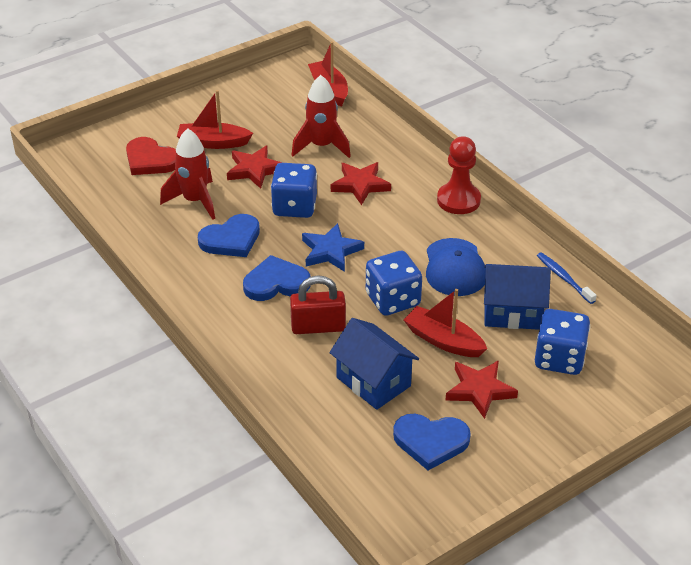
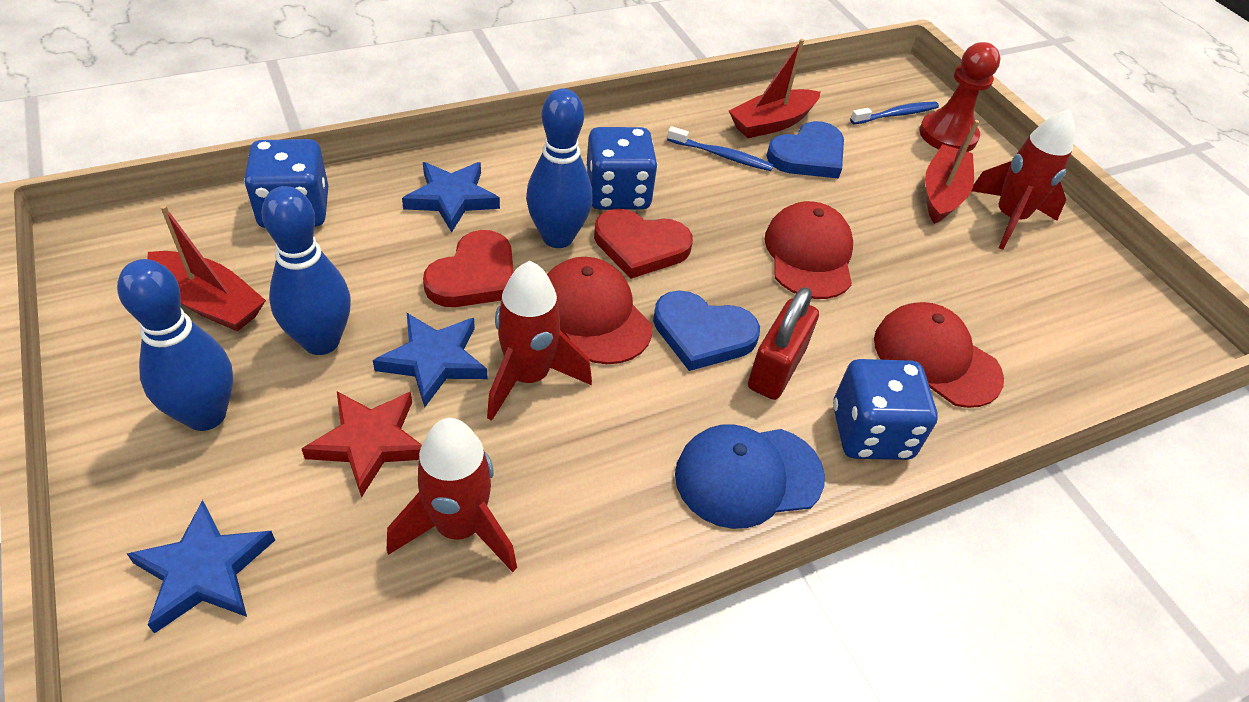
blue bowling pin: 0 -> 3
blue heart: 3 -> 2
blue house: 2 -> 0
blue star: 1 -> 3
blue toothbrush: 1 -> 2
red cap: 0 -> 3
red heart: 1 -> 2
red rocket: 2 -> 3
red star: 3 -> 1

